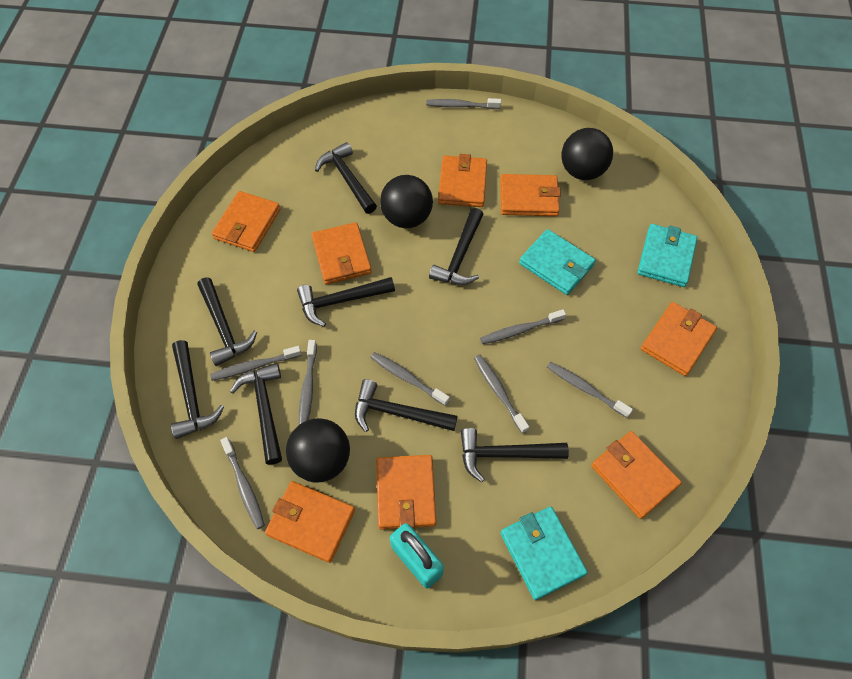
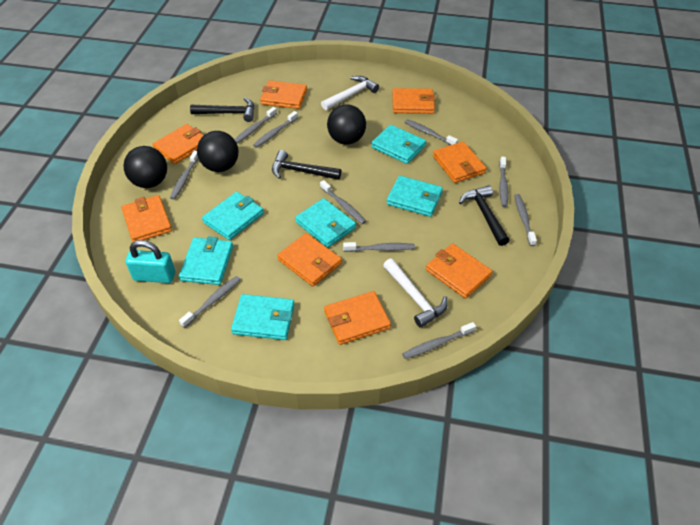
black hammer: 8 -> 3
grey toothbrush: 8 -> 10
turquoise wallet: 3 -> 6
white hammer: 0 -> 2

